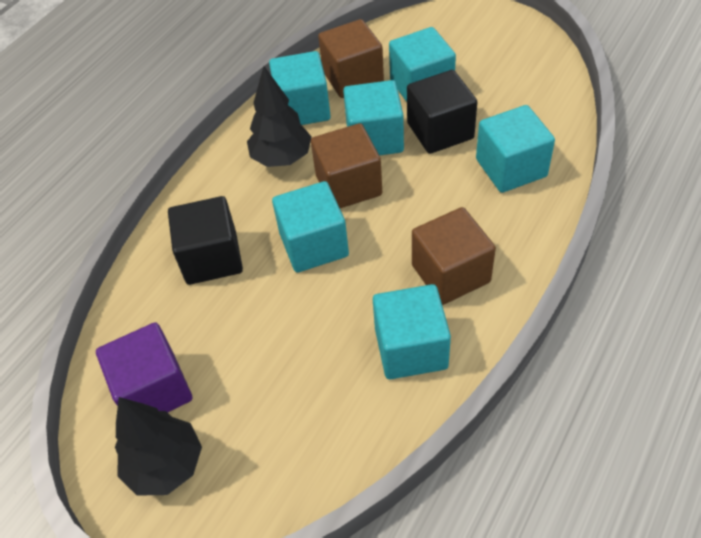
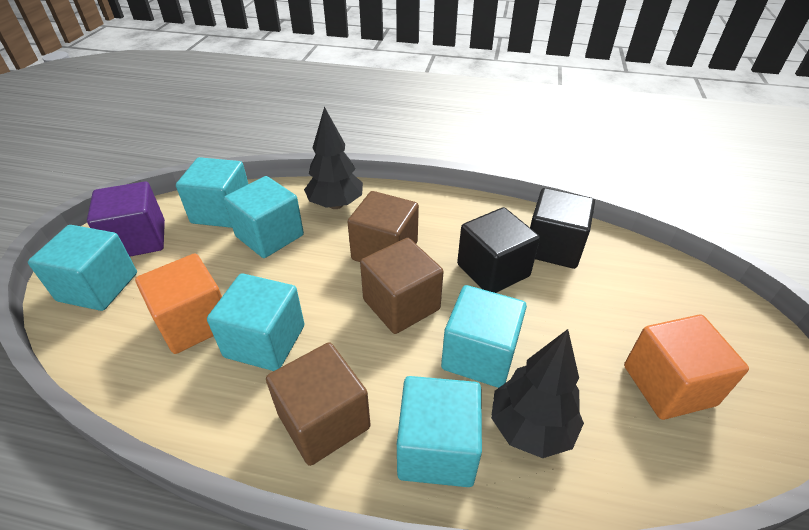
orange cube: 0 -> 2

